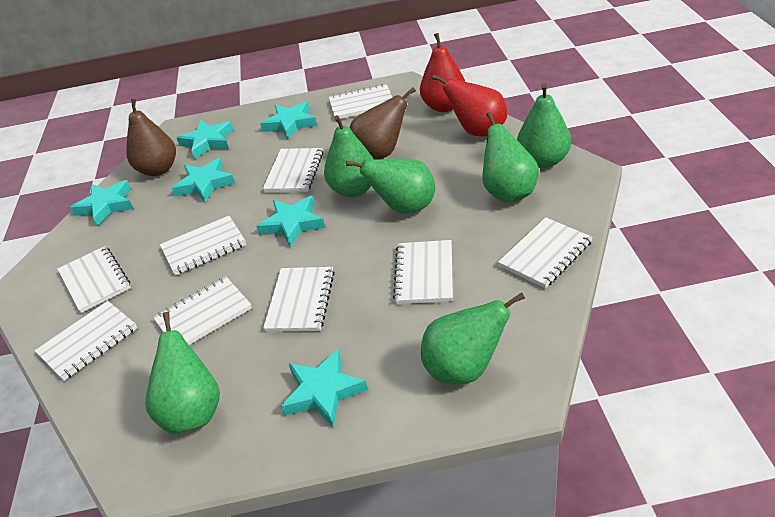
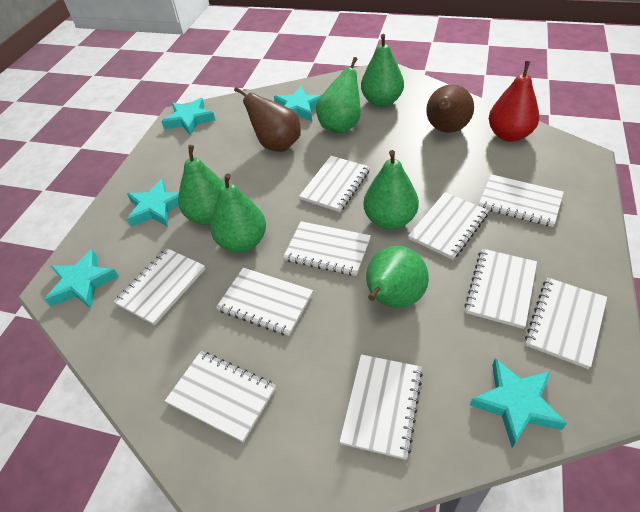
red pear: 2 -> 1
turquoise star: 6 -> 5
white notebook: 9 -> 10

